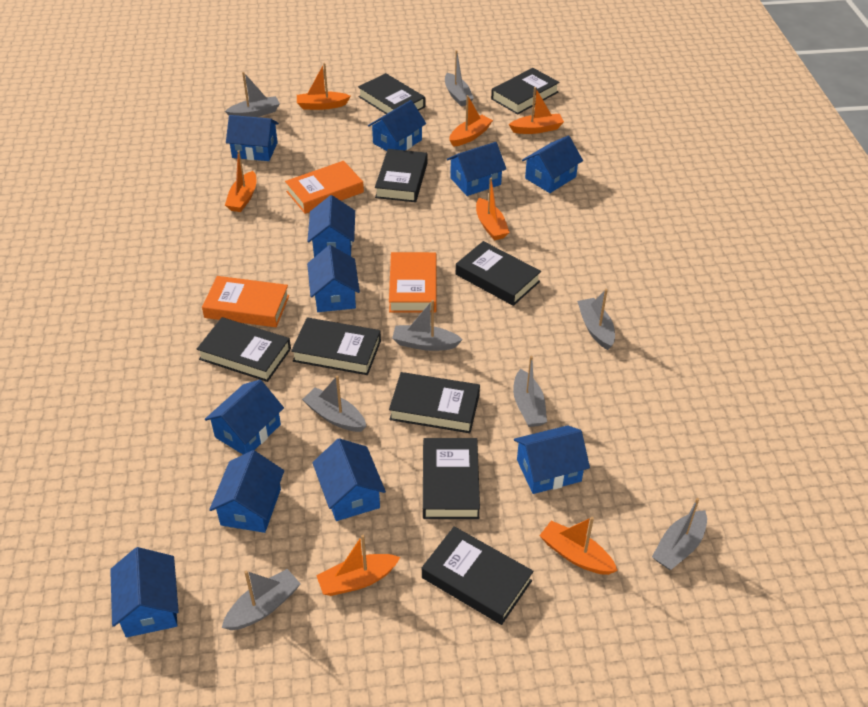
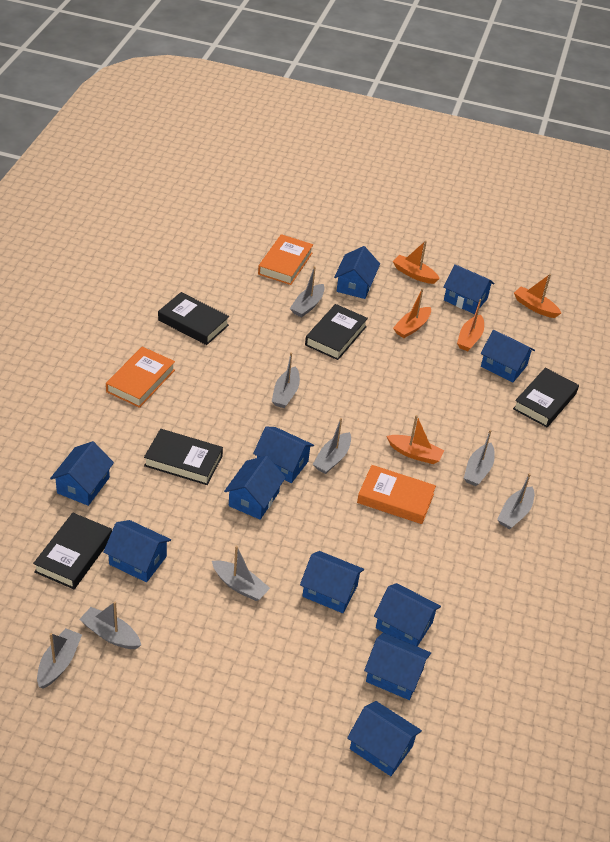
black book: 9 -> 5
orange boat: 7 -> 5

